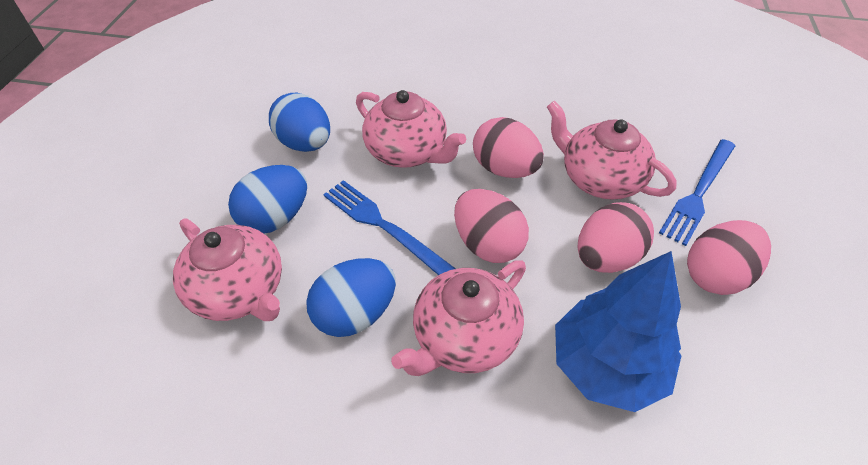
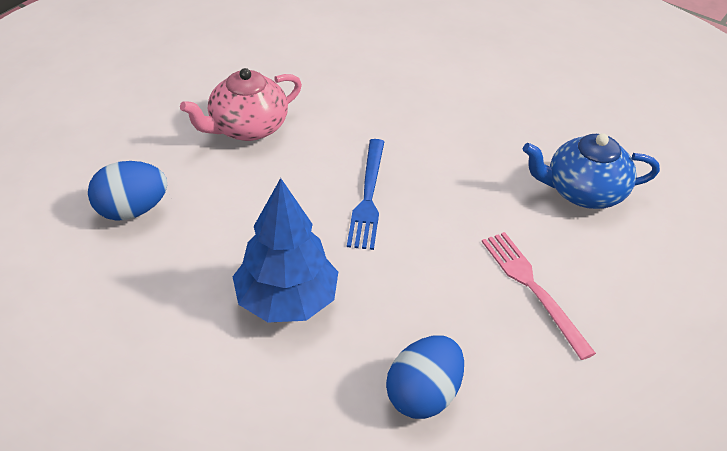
blue egg: 3 -> 2
blue fork: 2 -> 1
blue teapot: 0 -> 1
pink egg: 4 -> 0
pink fork: 0 -> 1
pink teapot: 4 -> 1

